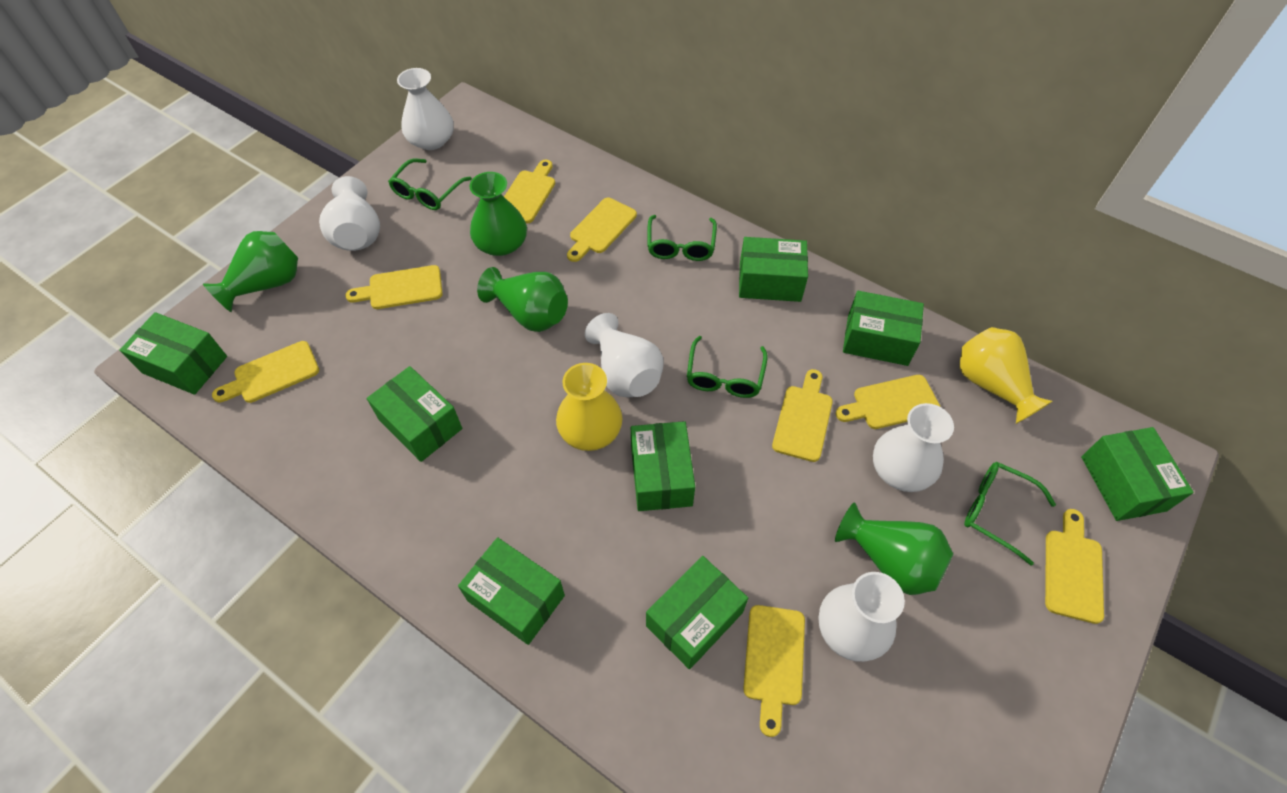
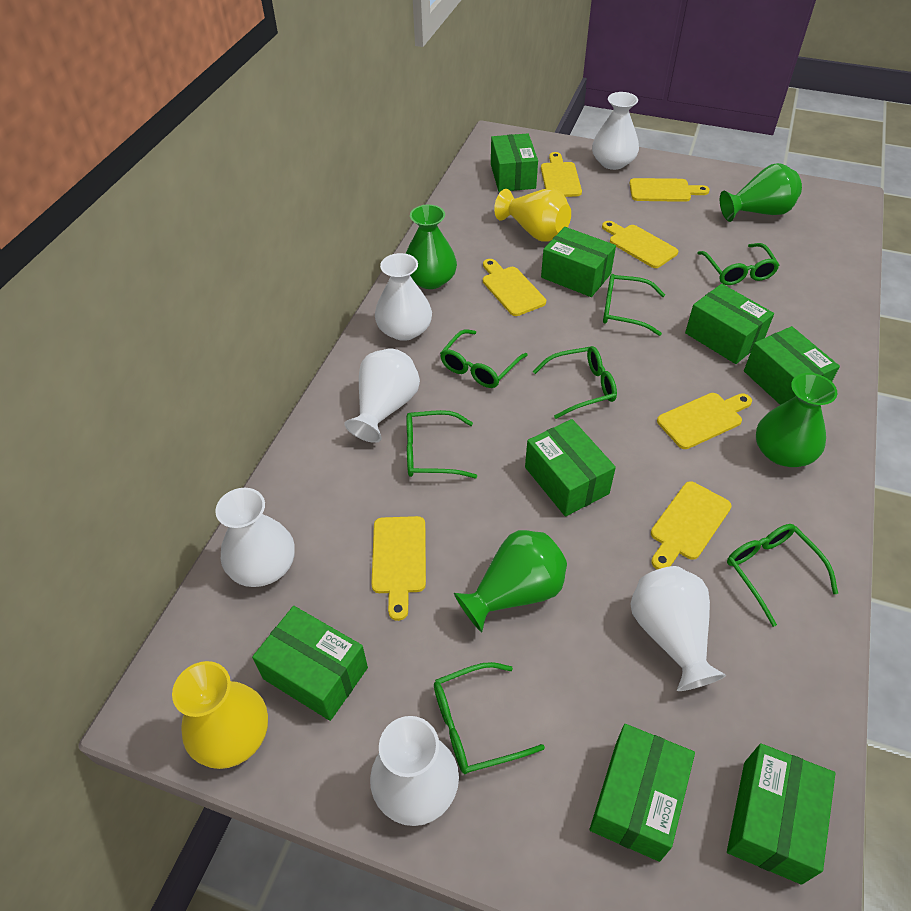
green glasses: 4 -> 7
white vase: 5 -> 6
yellow cutting board: 8 -> 7

